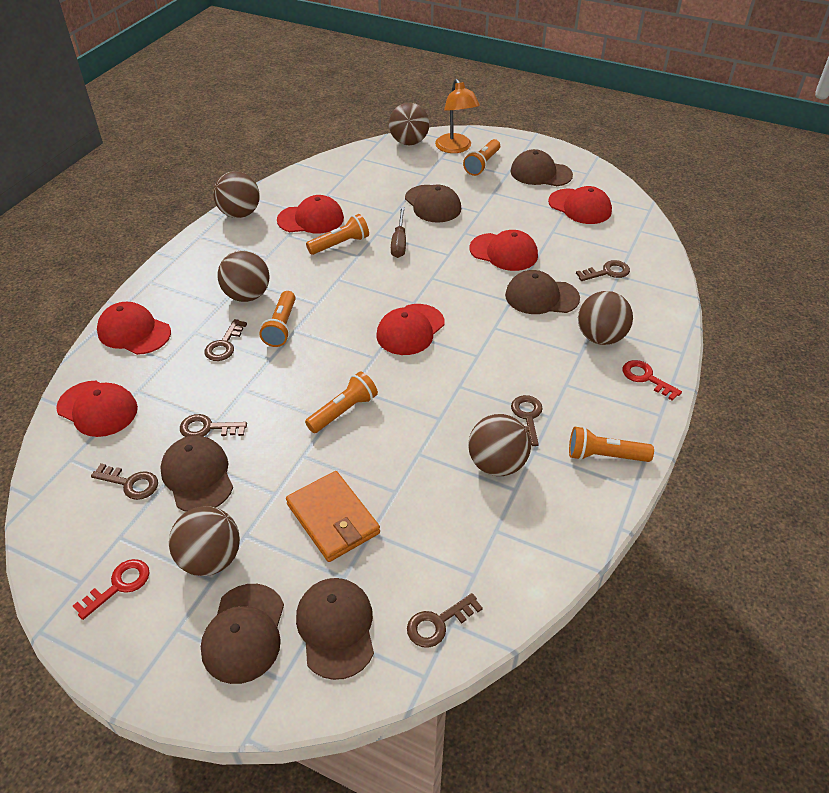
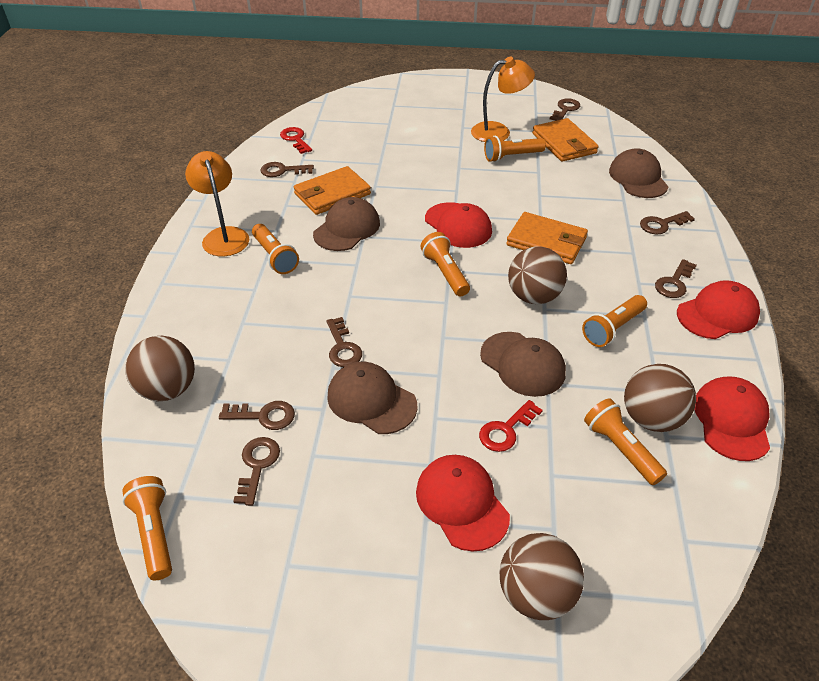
brown ball: 6 -> 4
brown cap: 6 -> 4
brown key: 6 -> 7
brown screwdriver: 1 -> 0
orange flashlight: 5 -> 6
orange lamp: 1 -> 2
orange wallet: 1 -> 3
red cap: 6 -> 4

